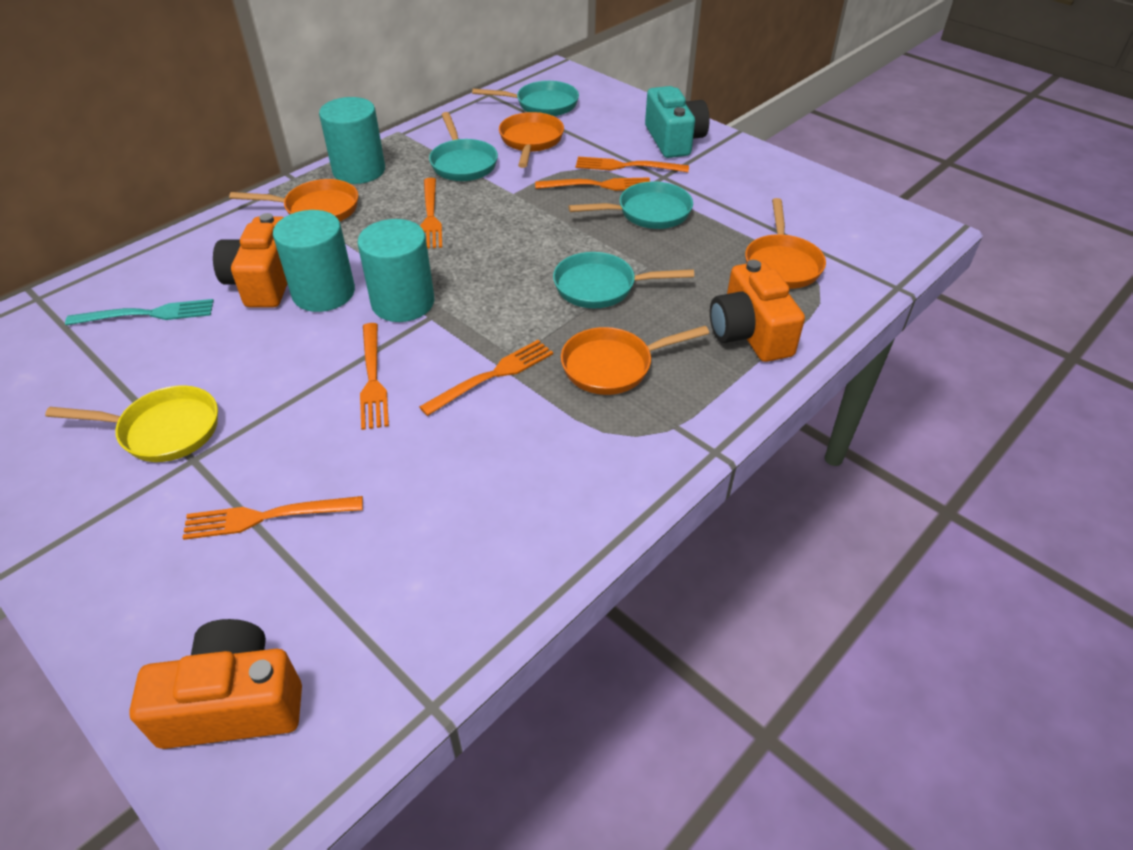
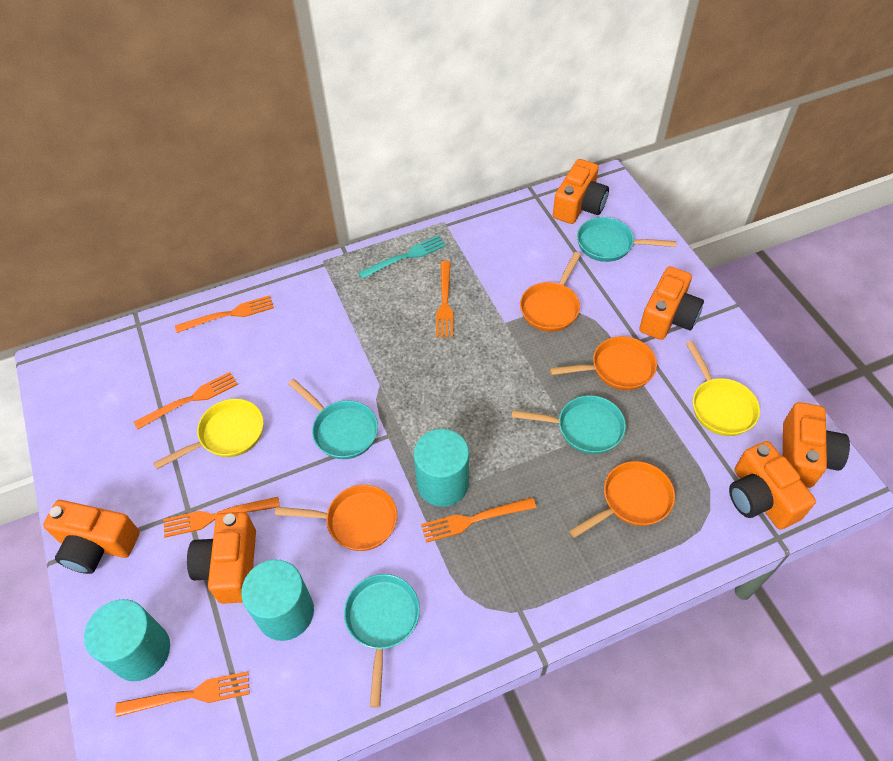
orange camera: 3 -> 6
turquoise camera: 1 -> 0
yellow pan: 1 -> 2

